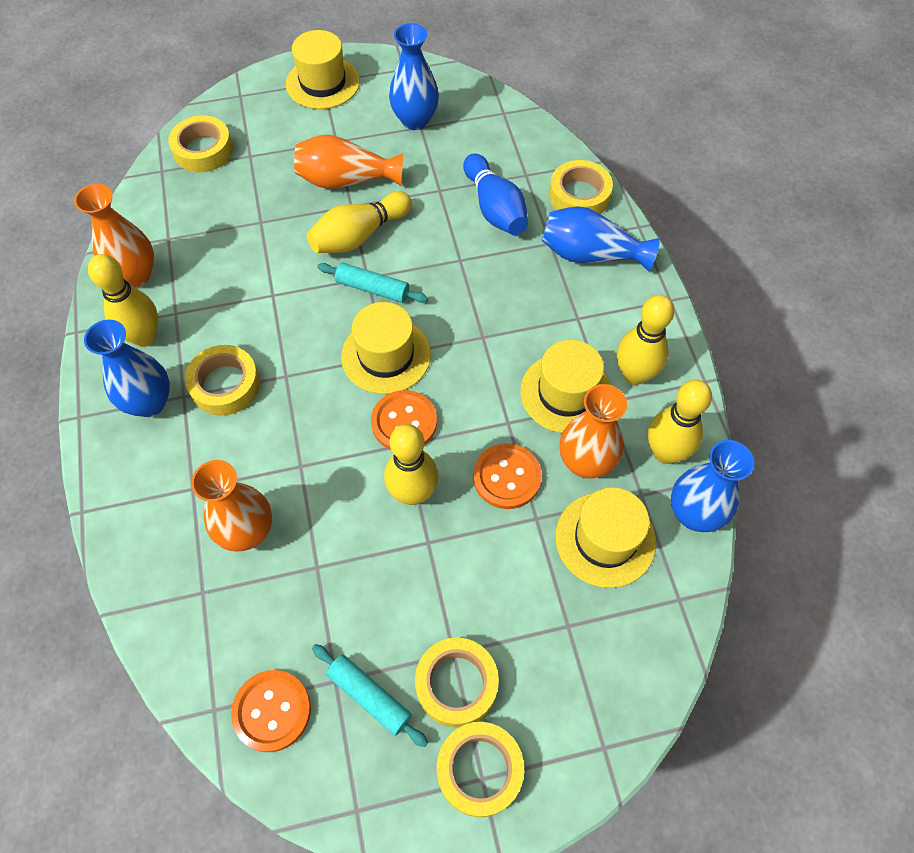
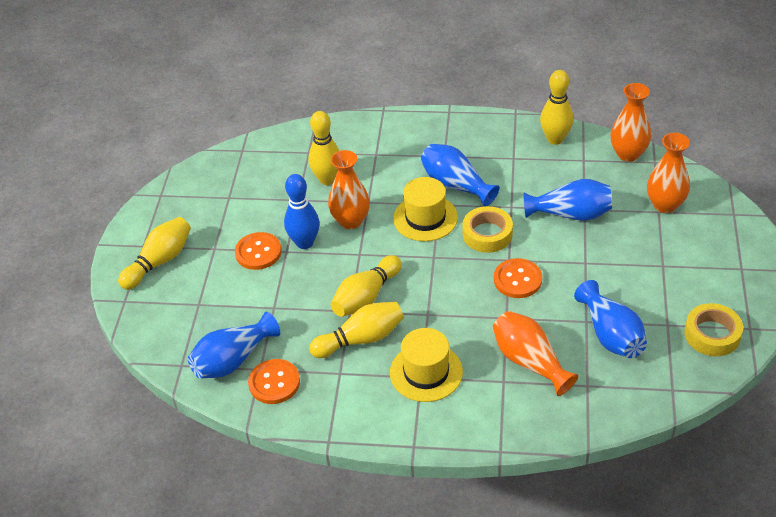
turquoise rolling pin: 2 -> 0
yellow hat: 4 -> 2
yellow tape: 5 -> 2

